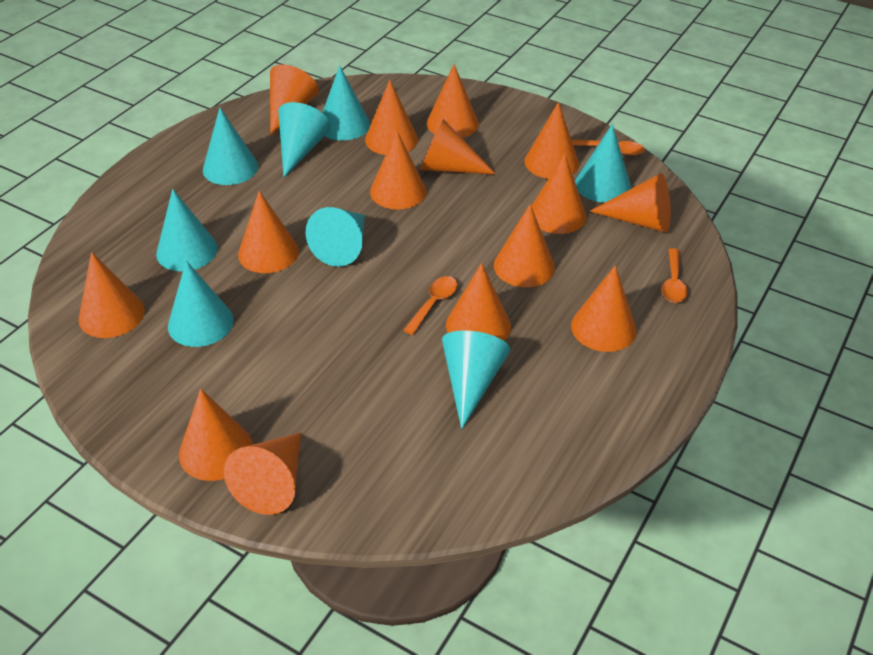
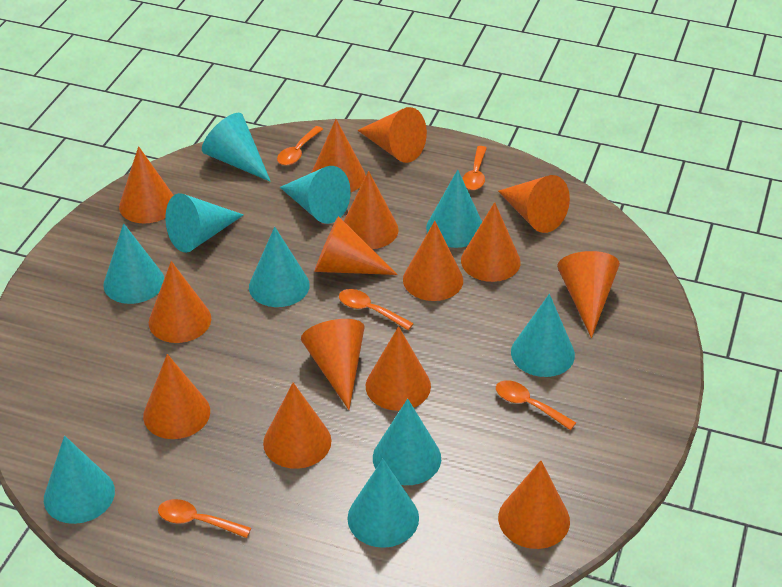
orange spoon: 3 -> 5
turquoise cone: 8 -> 10

